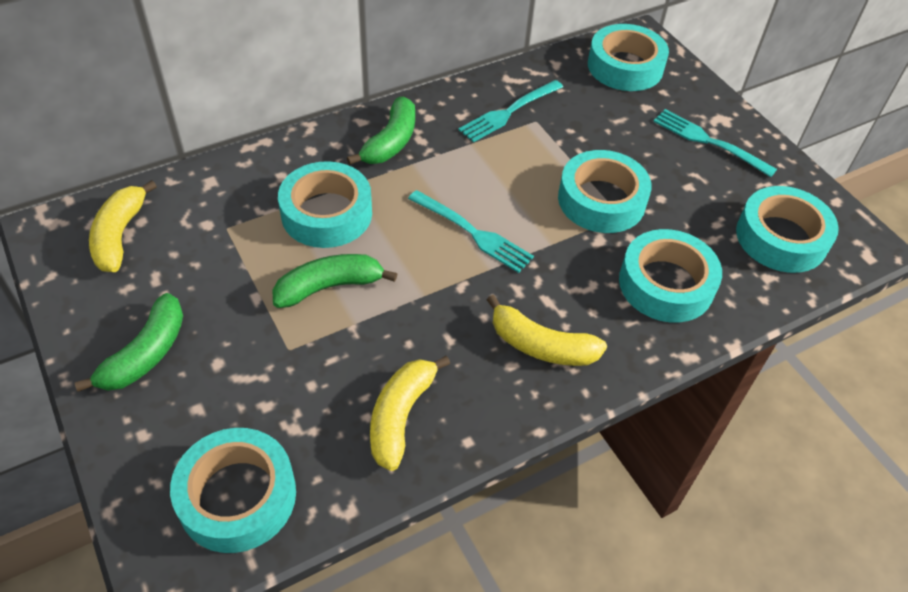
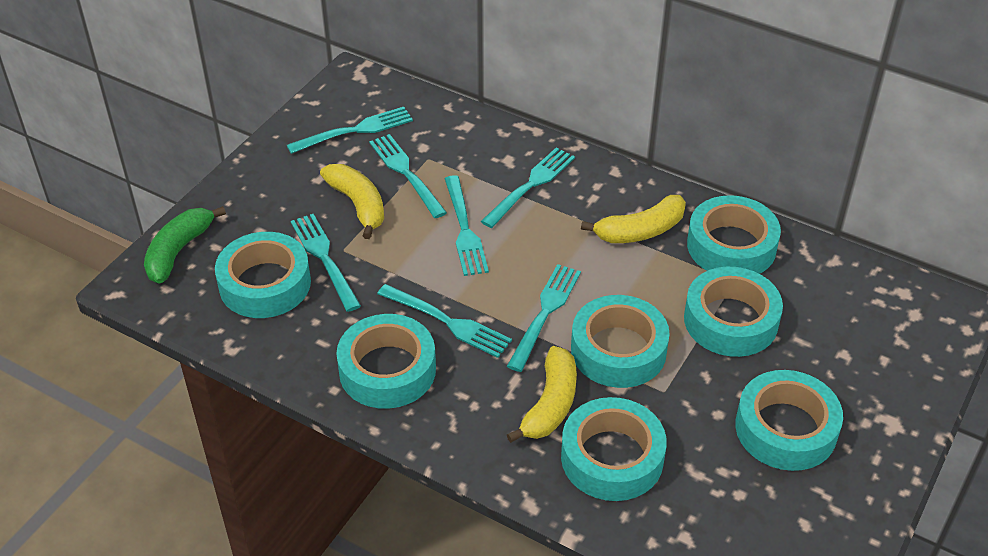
green banana: 3 -> 1
turquoise fork: 3 -> 7
turquoise tape: 6 -> 7

